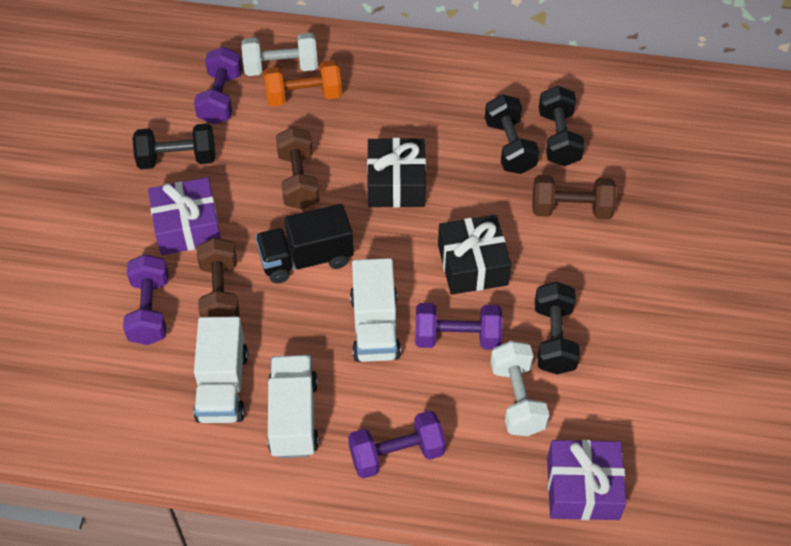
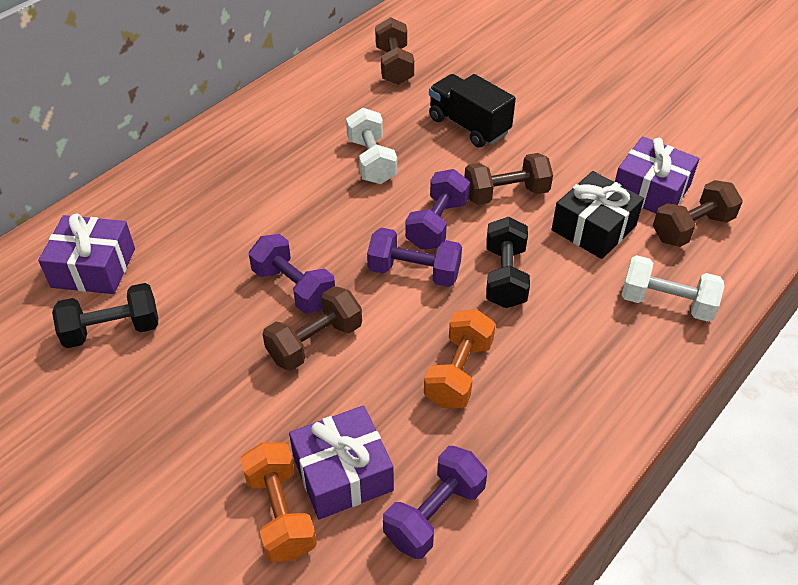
black dumbbell: 4 -> 2
black gift: 2 -> 1
brown dumbbell: 3 -> 4
orange dumbbell: 1 -> 2
purple gift: 2 -> 3
white truck: 3 -> 0

